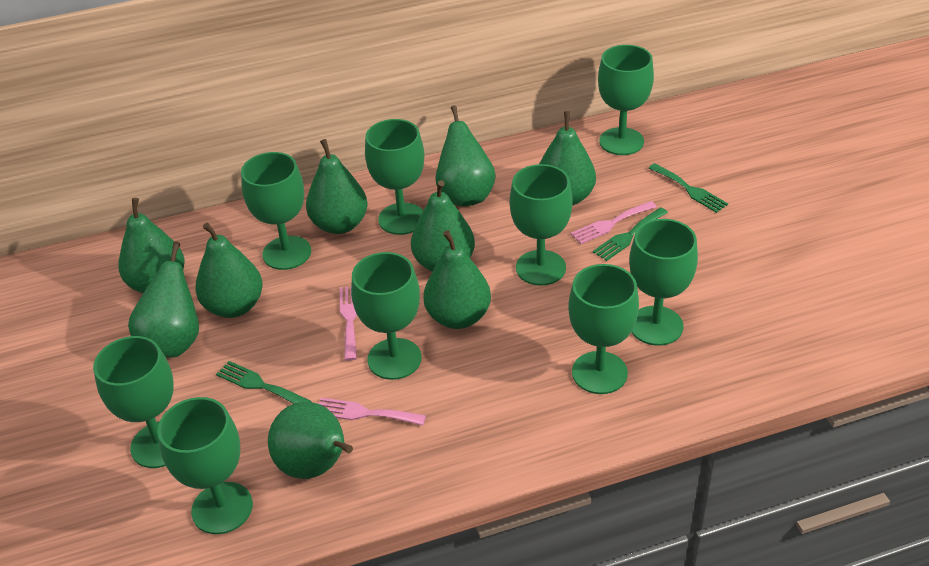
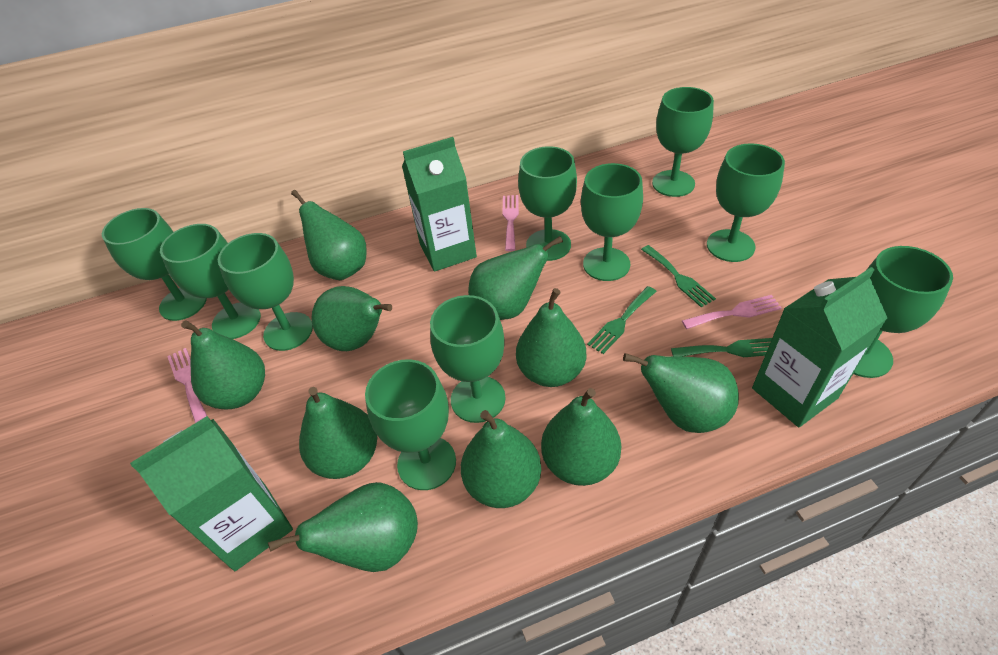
green carton: 0 -> 3
green goblet: 9 -> 10
green pear: 9 -> 10

